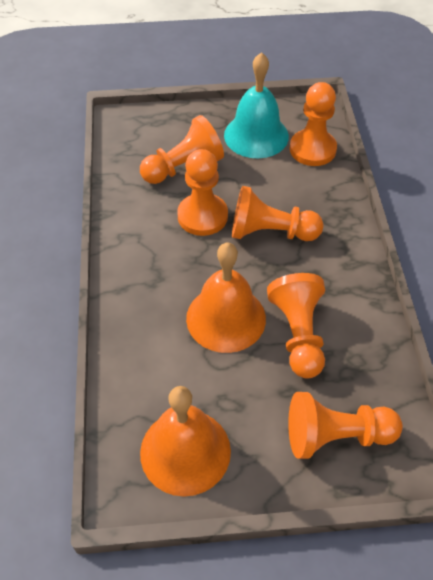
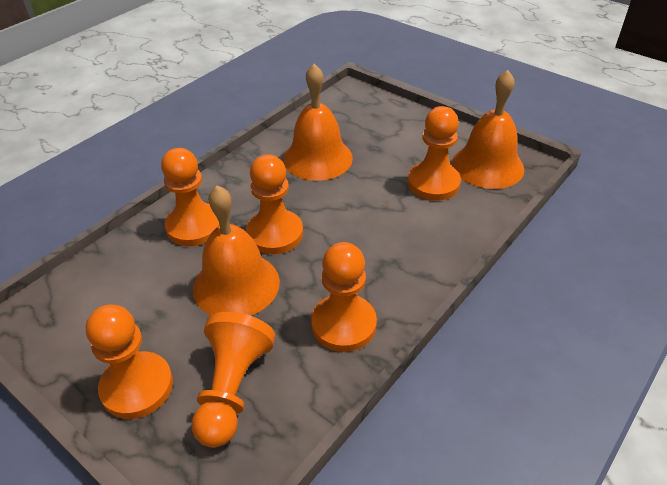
orange bell: 2 -> 3
turquoise bell: 1 -> 0

